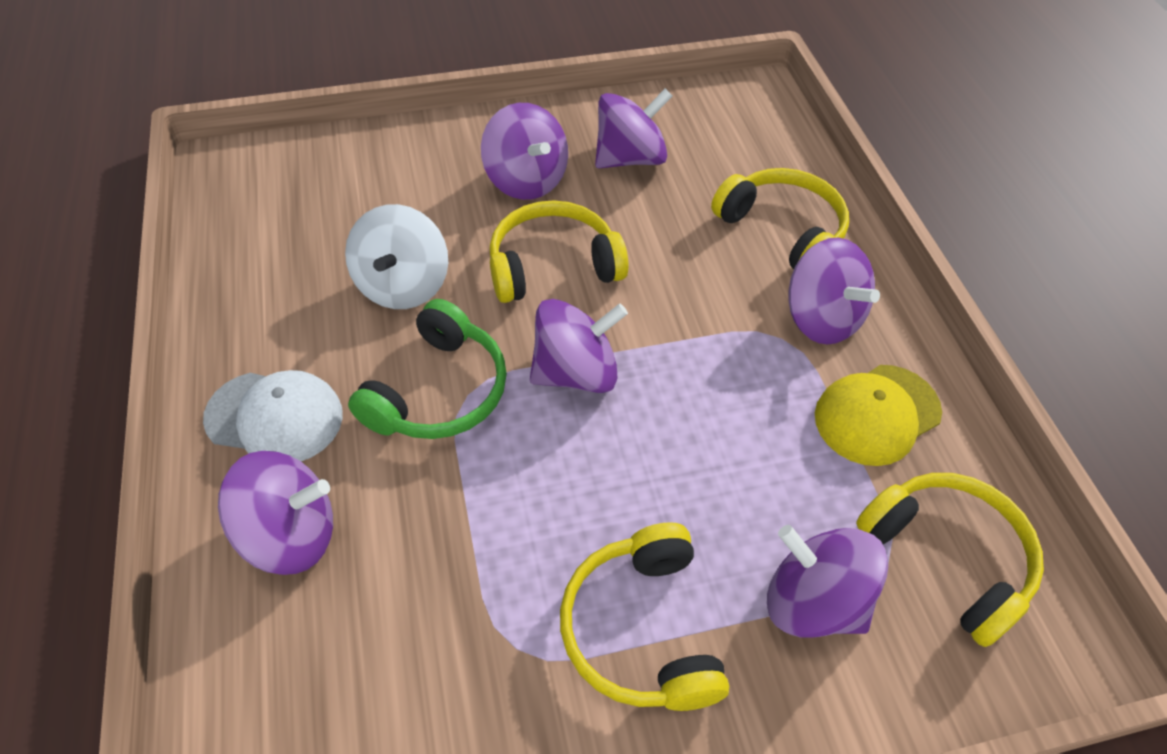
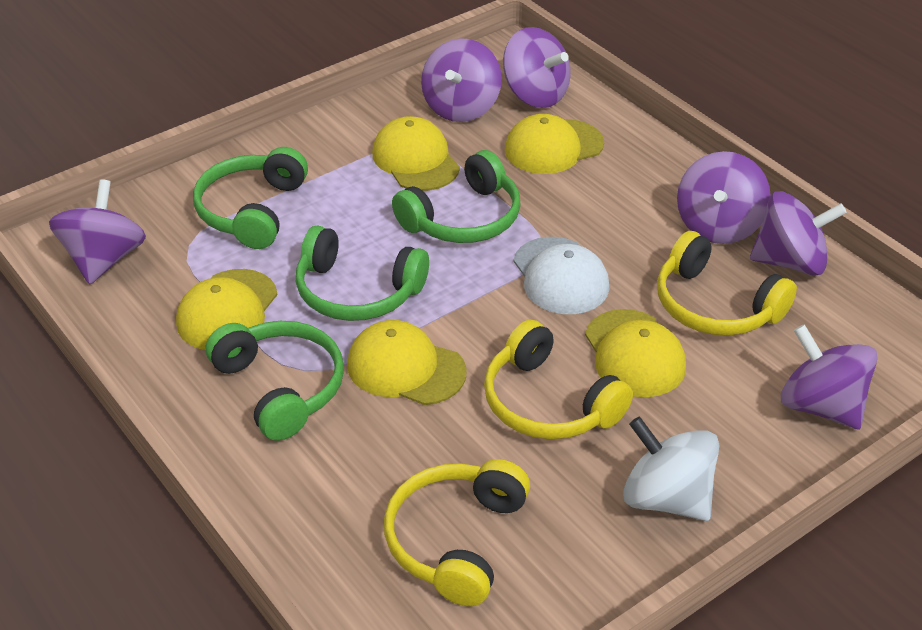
green headphones: 1 -> 4
yellow cap: 1 -> 5
yellow headphones: 4 -> 3

